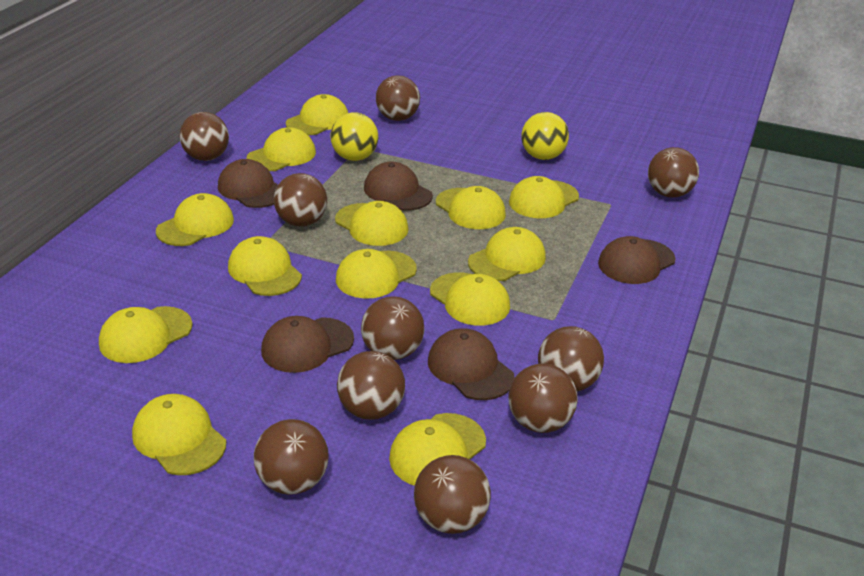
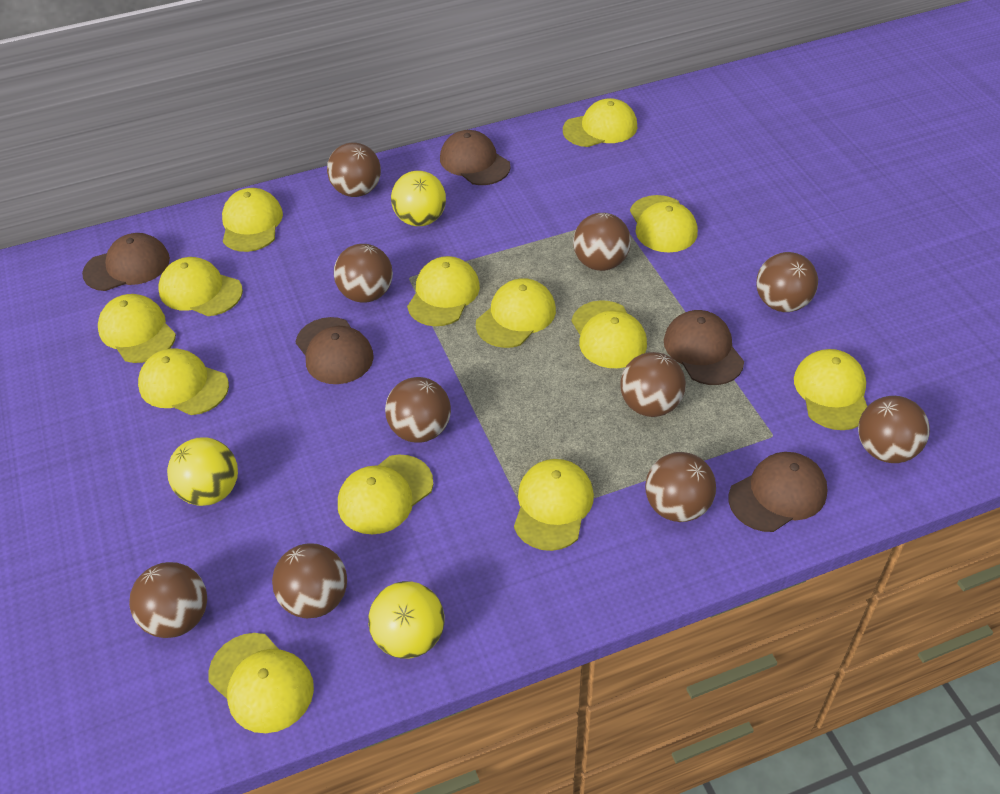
yellow ball: 2 -> 3

